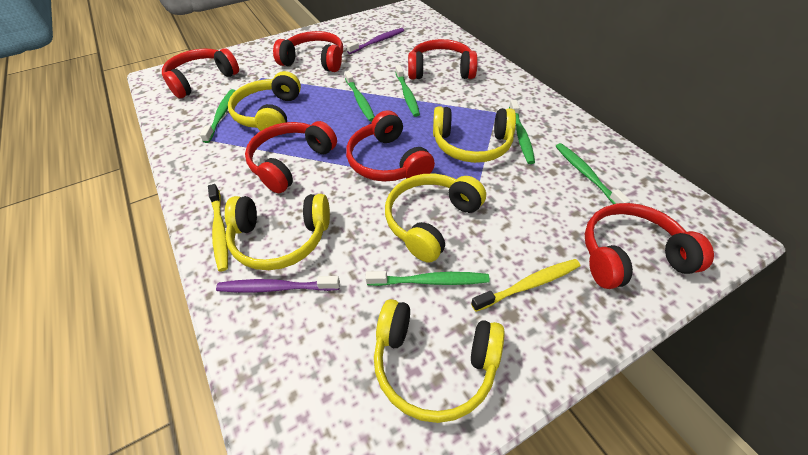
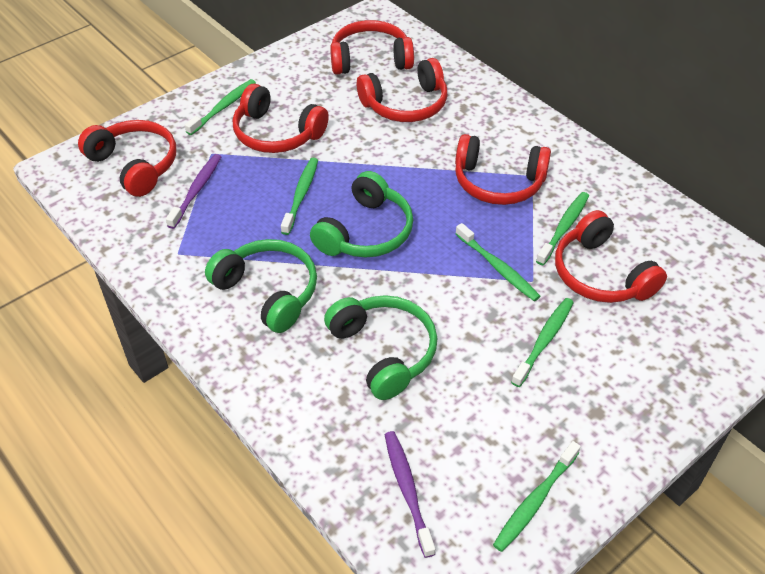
green headphones: 0 -> 3
yellow headphones: 5 -> 0
yellow toothbrush: 2 -> 0

